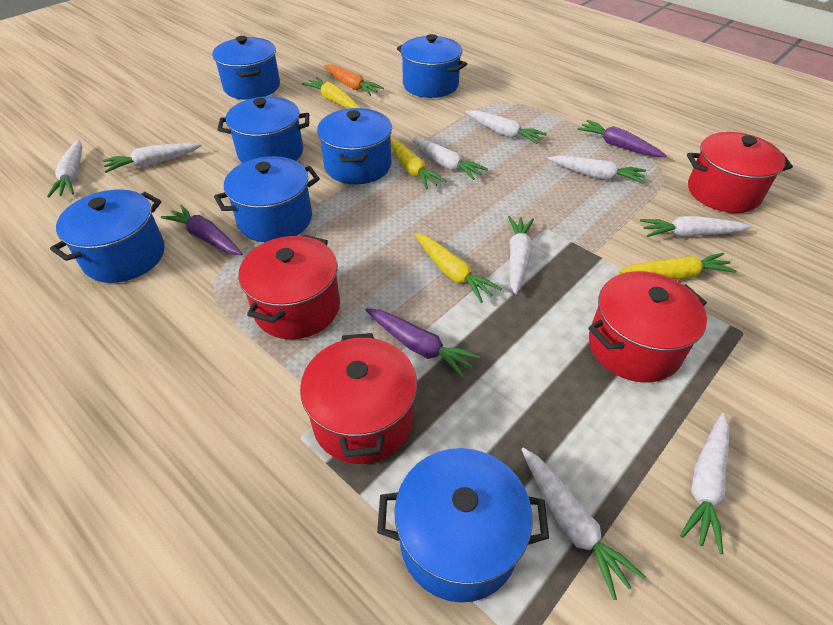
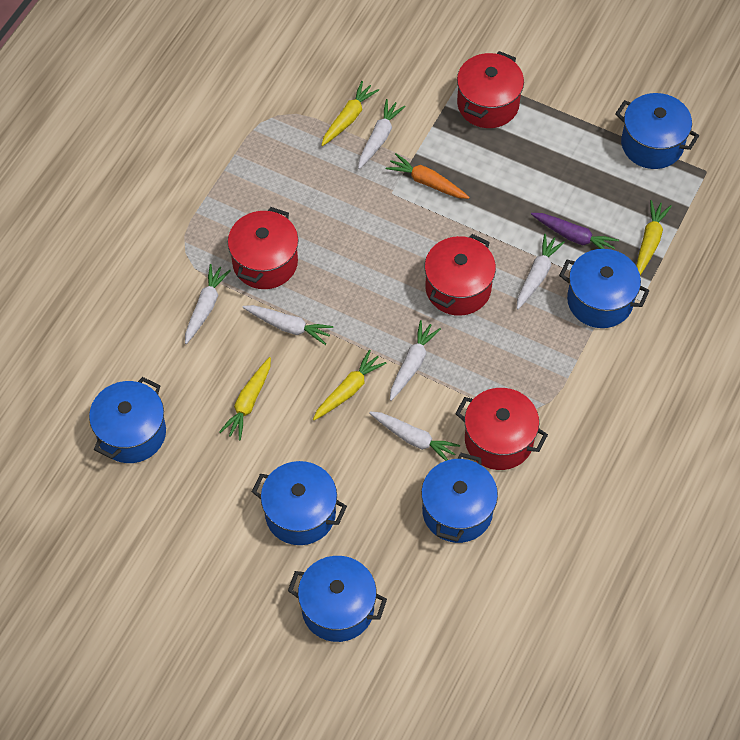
blue pot: 7 -> 6
purple carrot: 3 -> 1
white carrot: 9 -> 6

